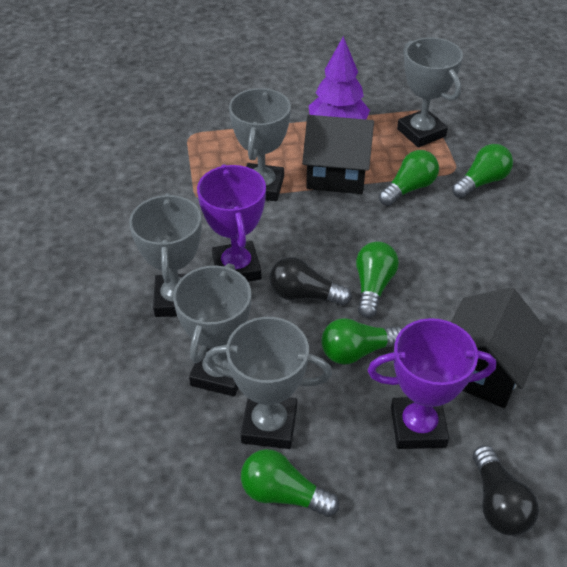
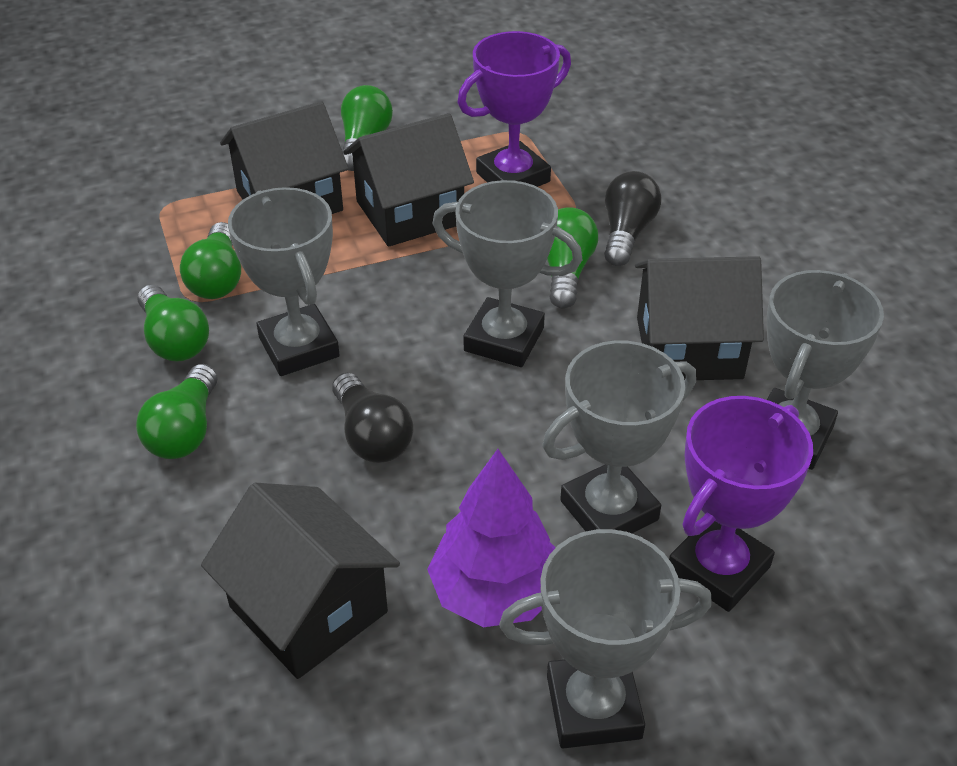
black house: 2 -> 4

